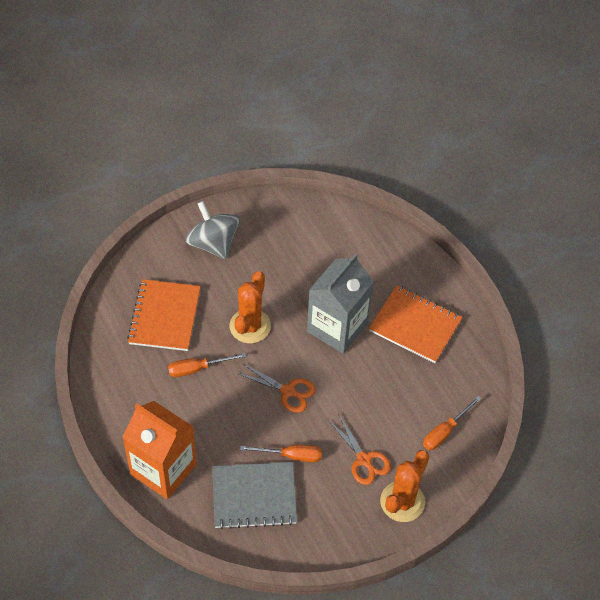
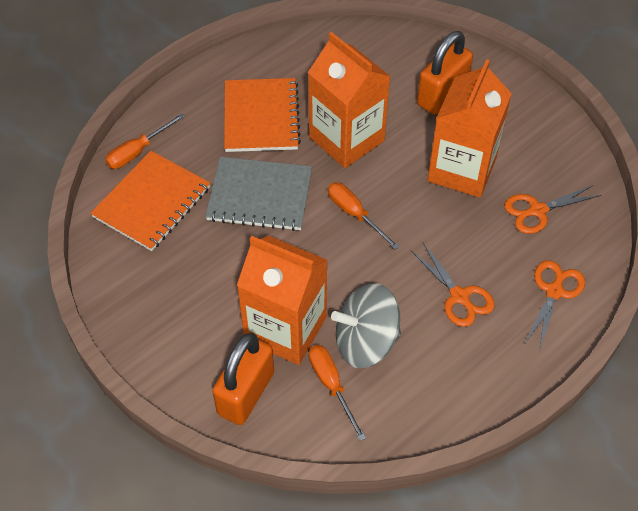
grey carton: 1 -> 0
orange cactus: 2 -> 0
orange carton: 1 -> 3
orange padlock: 0 -> 2
orange scissors: 2 -> 3

